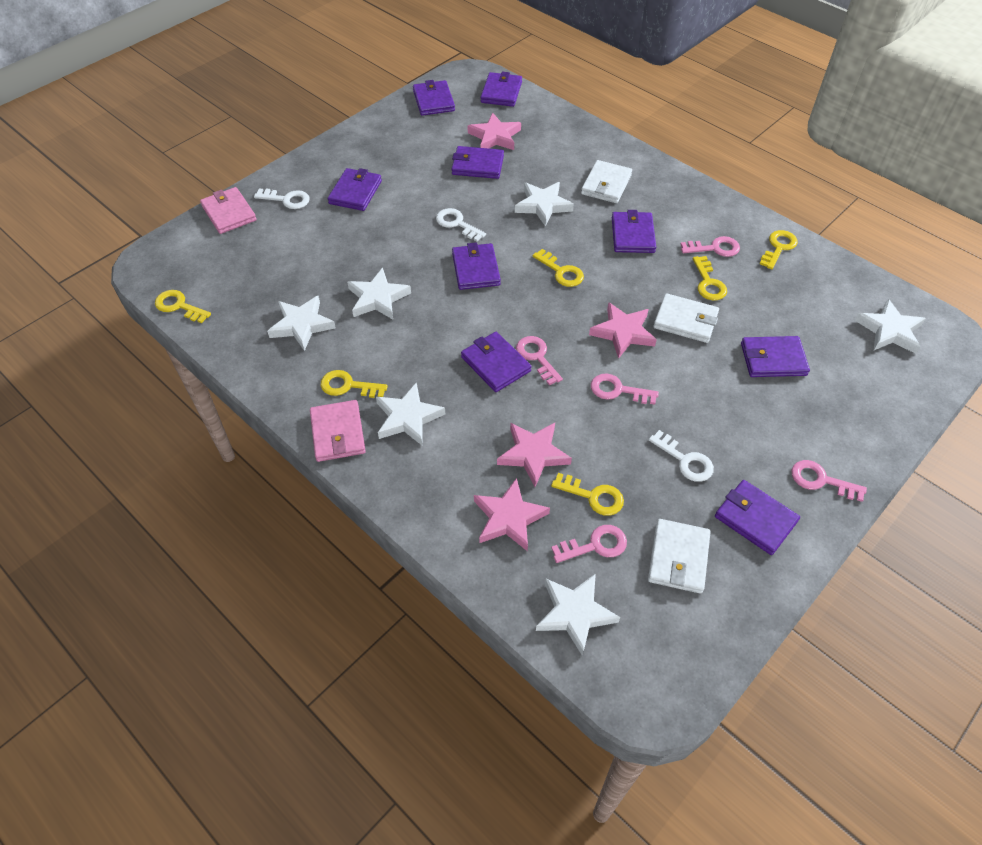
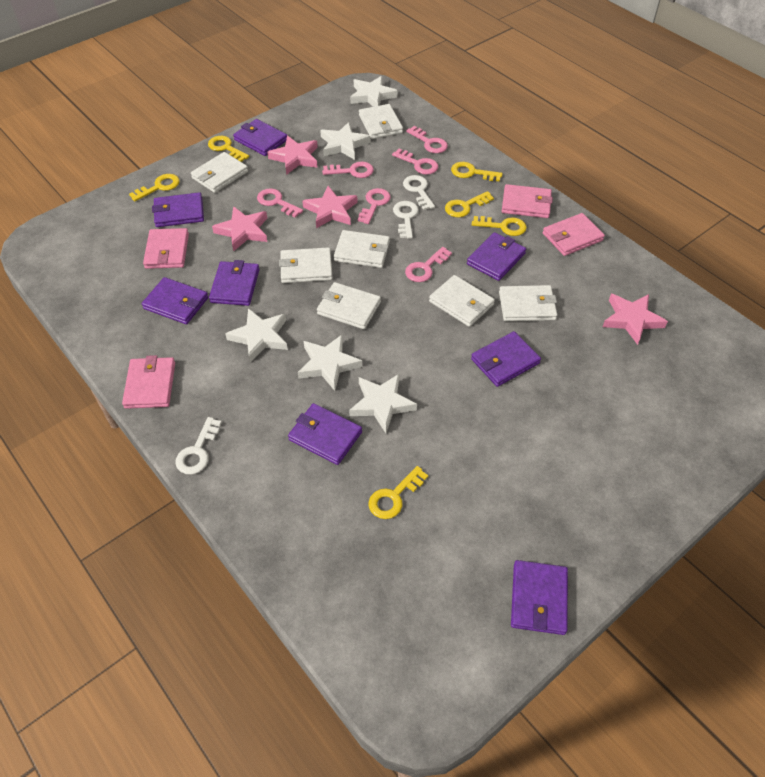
pink key: 5 -> 6
pink wallet: 2 -> 4
purple wallet: 9 -> 8
white star: 6 -> 5
white wallet: 3 -> 7

